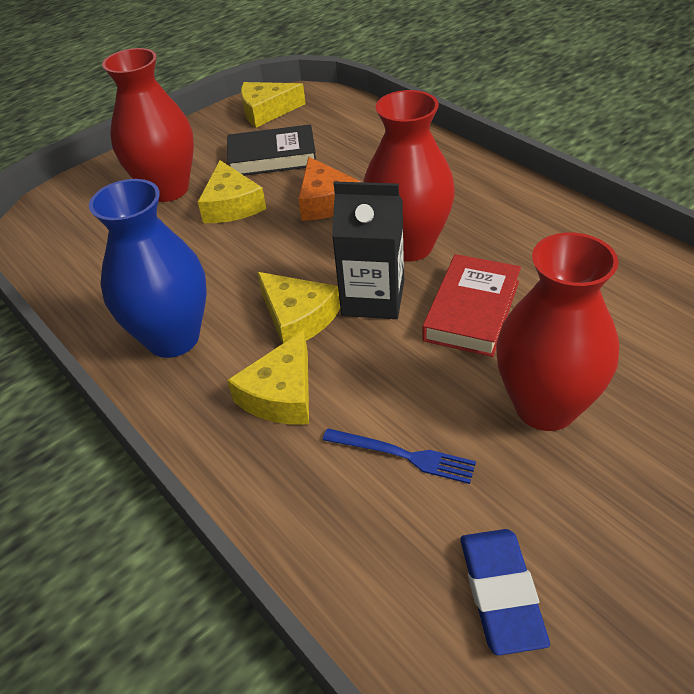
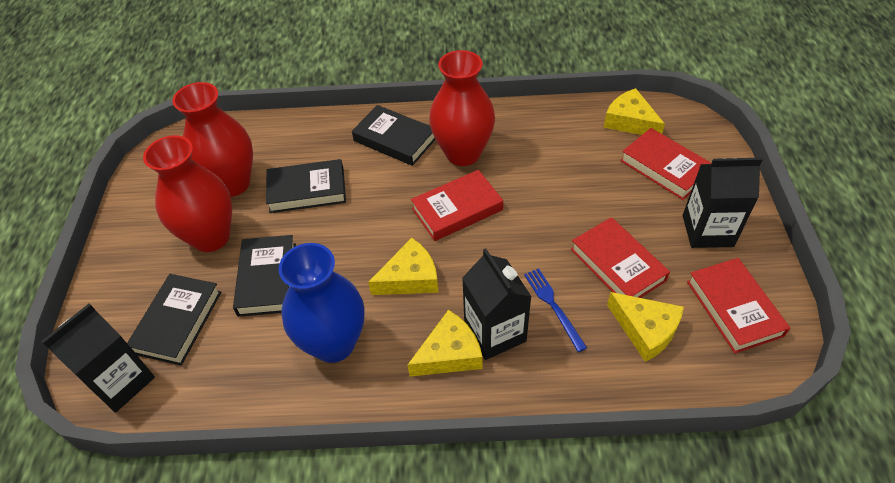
black book: 1 -> 4
black carton: 1 -> 3
blue eraser: 1 -> 0
orange cheese: 1 -> 0
red book: 1 -> 4

